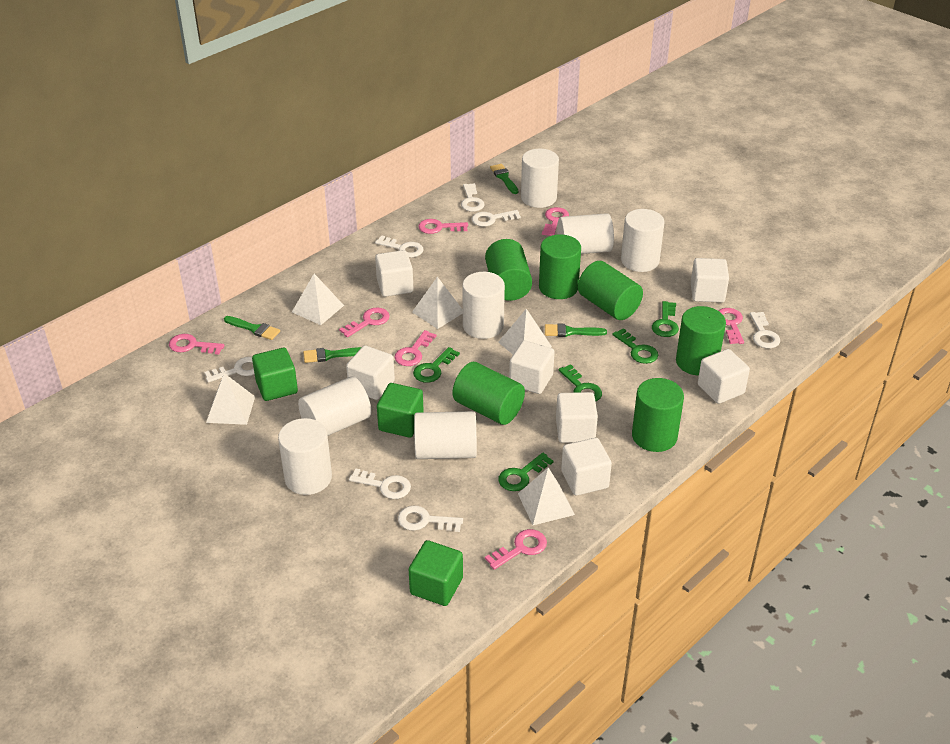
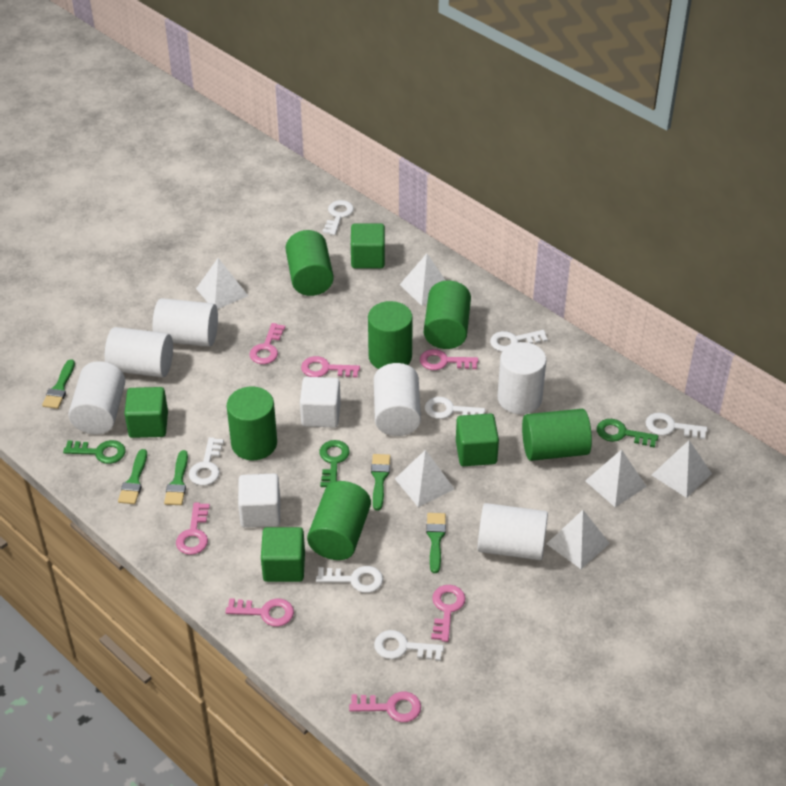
green brush: 4 -> 5
green cube: 3 -> 4
green key: 5 -> 3
white cube: 7 -> 2
white cylinder: 7 -> 6
white pyramid: 5 -> 6

